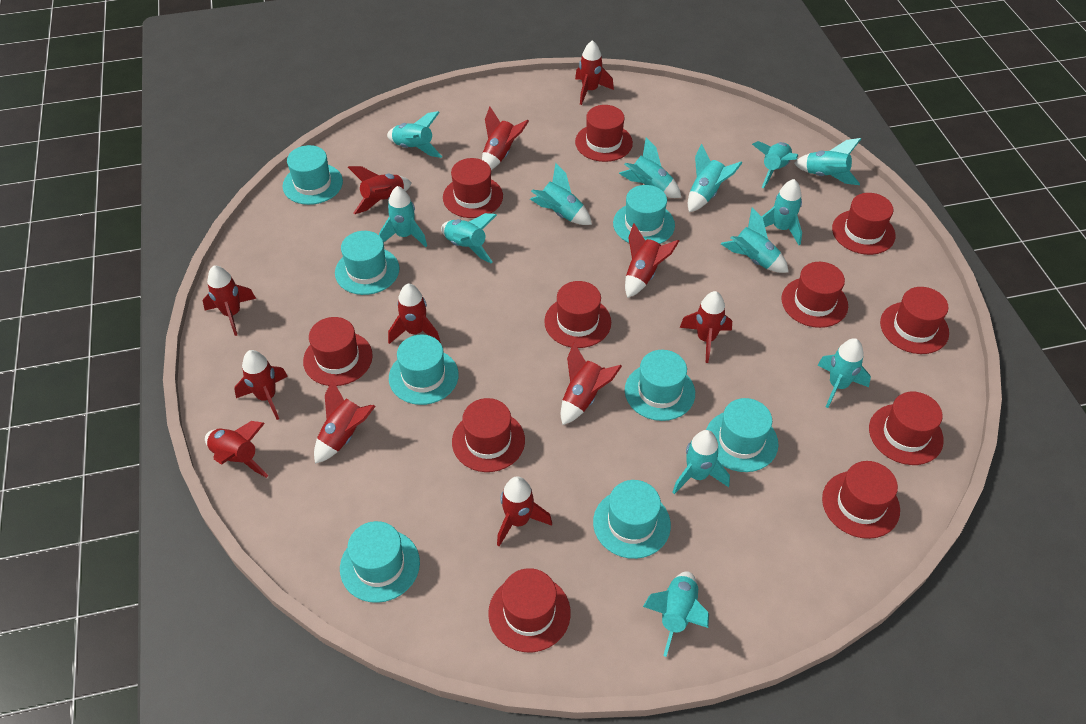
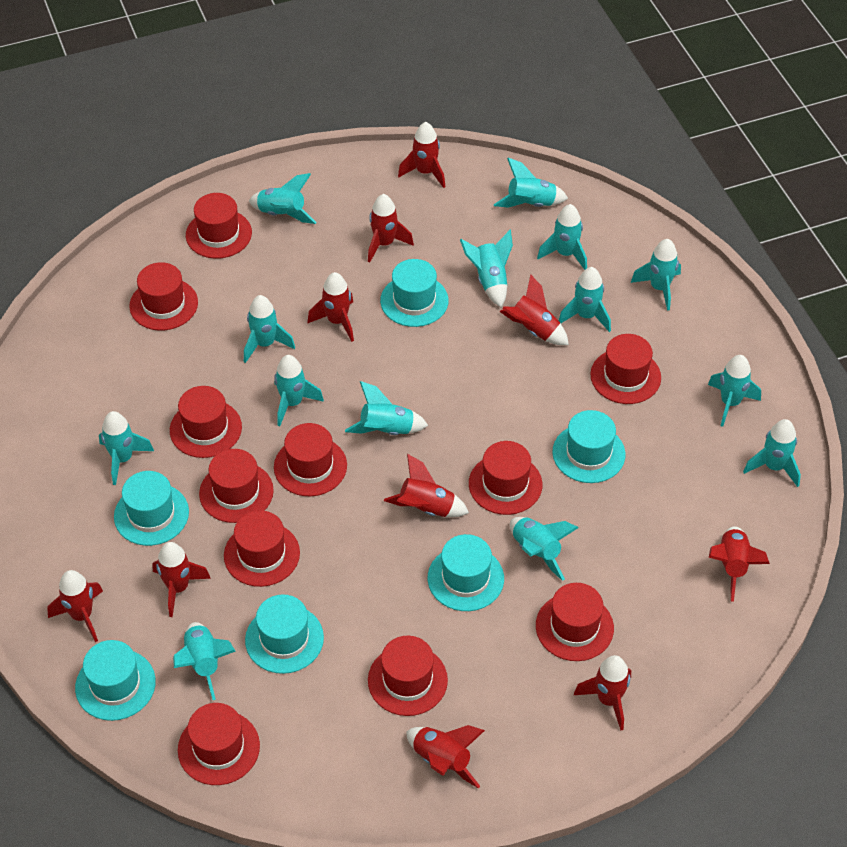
red rocket: 12 -> 10
turquoise hat: 8 -> 6
turquoise rocket: 13 -> 14

